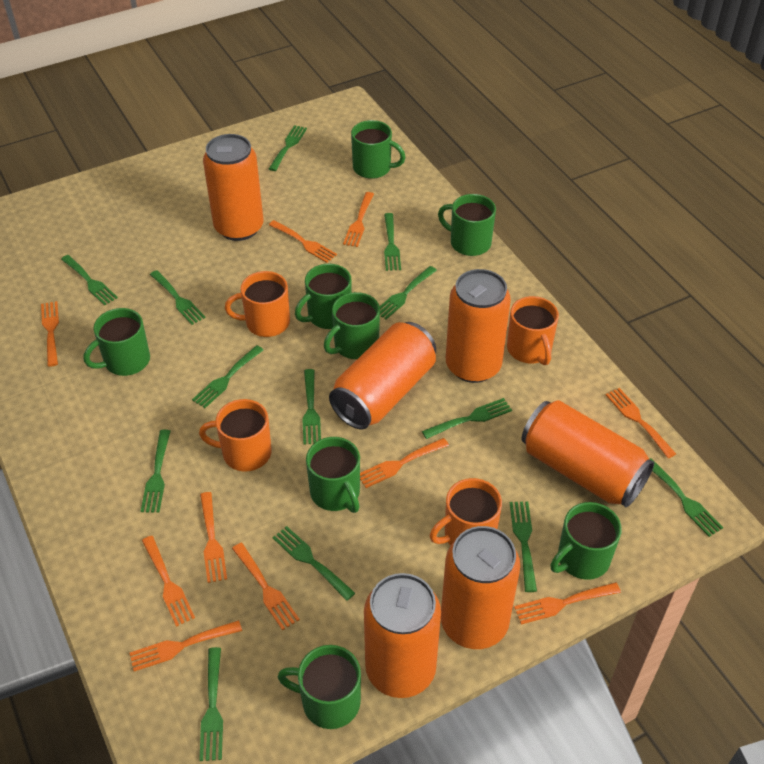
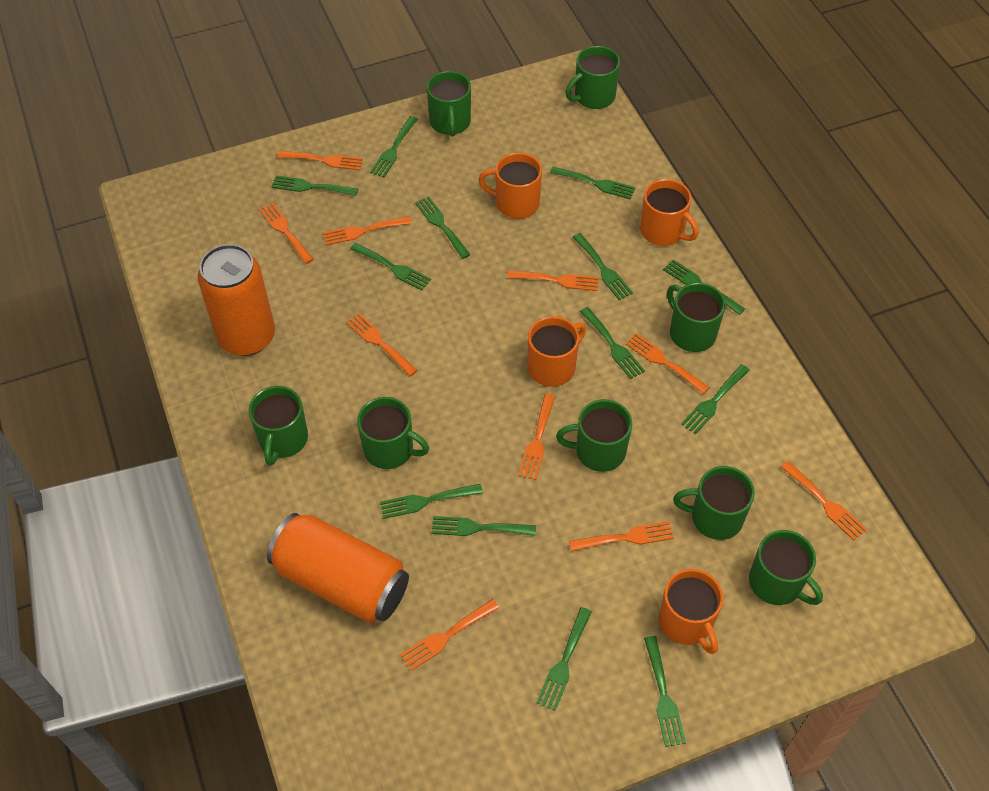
orange can: 6 -> 2

